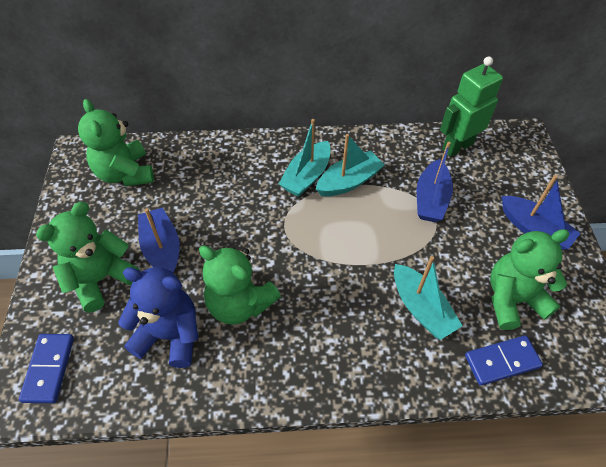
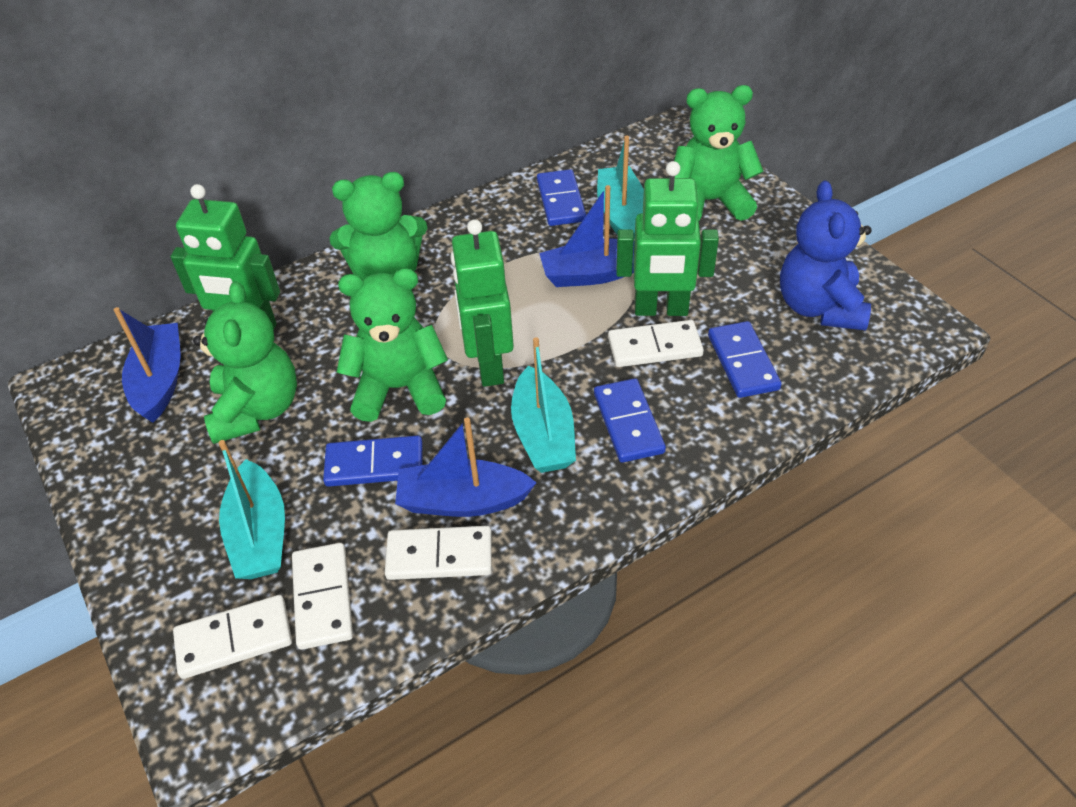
blue domino: 2 -> 4
green robot: 1 -> 3
white domino: 0 -> 4

